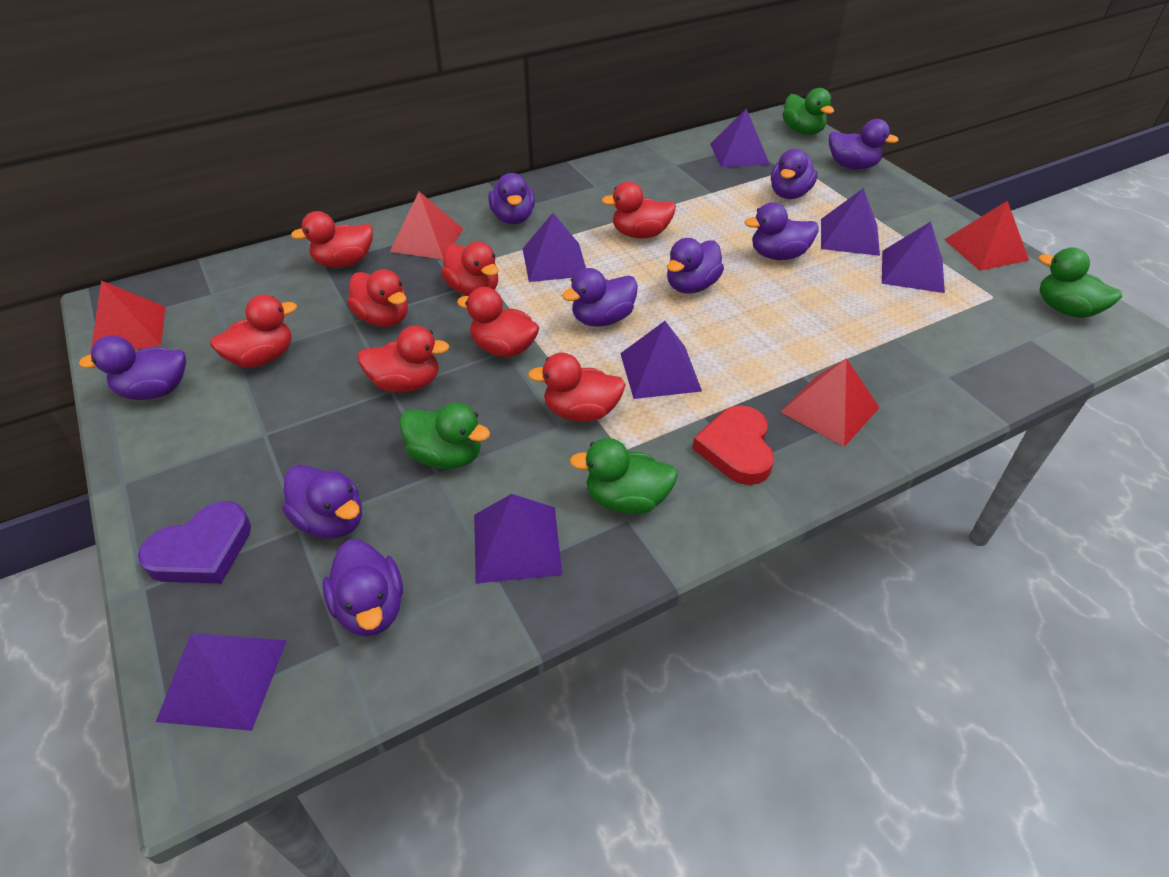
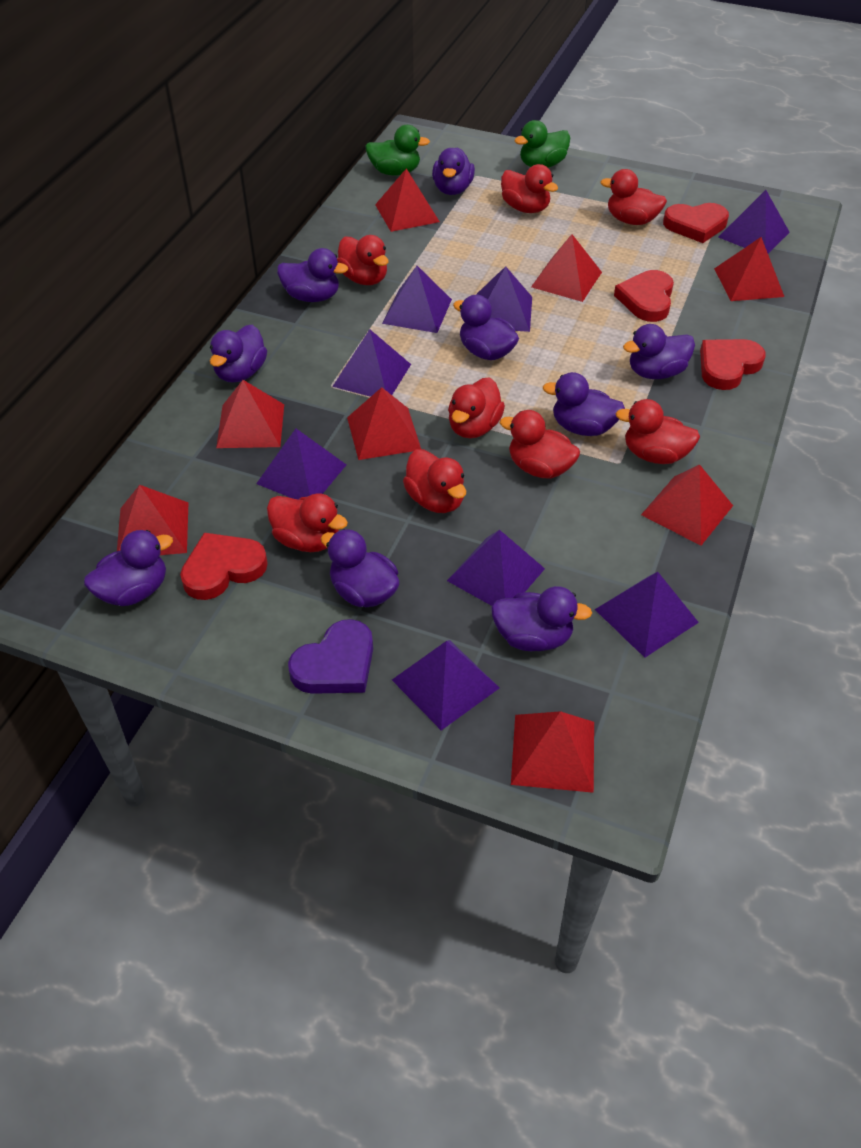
green duck: 4 -> 2
purple pyramid: 7 -> 8
red heart: 1 -> 4
red pyramid: 4 -> 8

